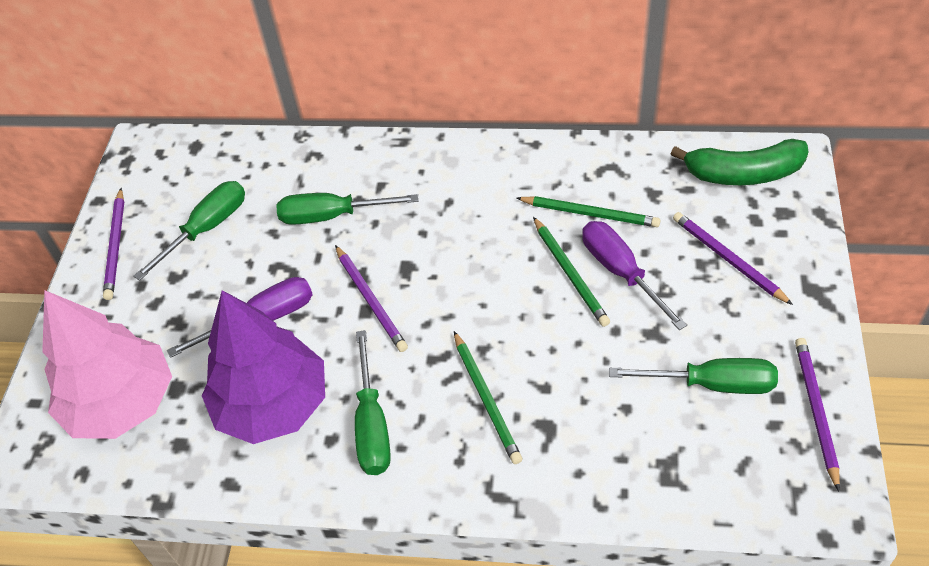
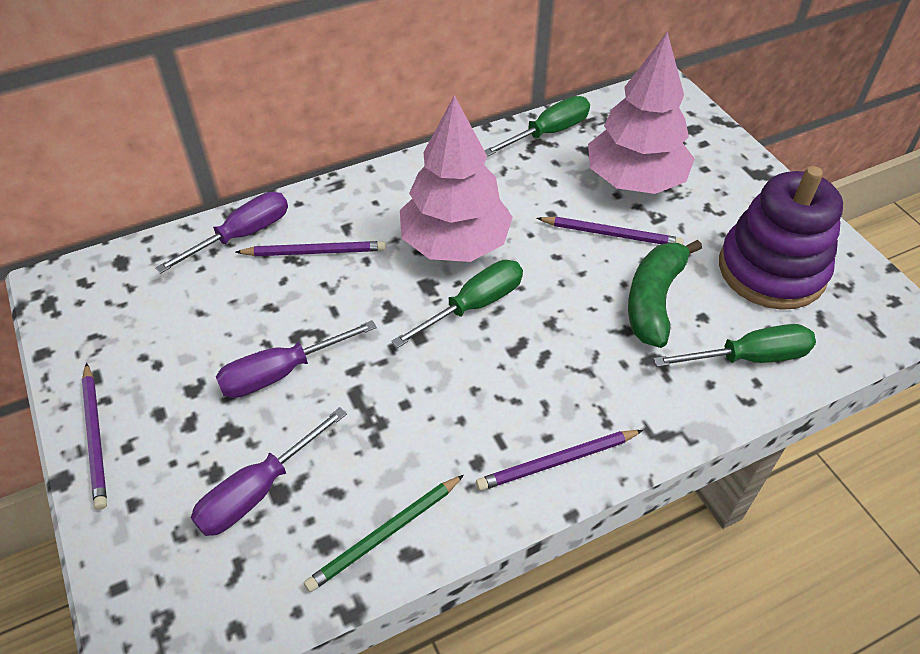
green pencil: 3 -> 1
green screwdriver: 4 -> 3
pink tree: 1 -> 2
purple screwdriver: 2 -> 3
purple stacking toy: 0 -> 1
purple tree: 1 -> 0

